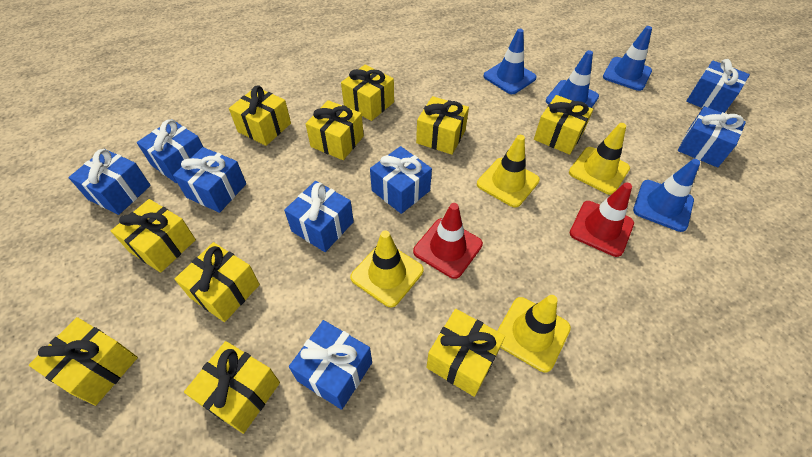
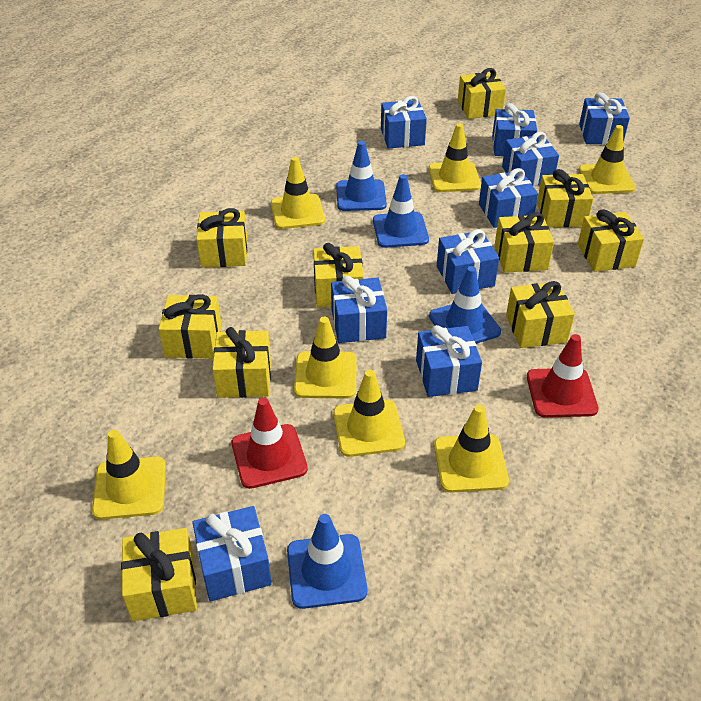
blue gift: 8 -> 9
yellow traffic cone: 4 -> 7

